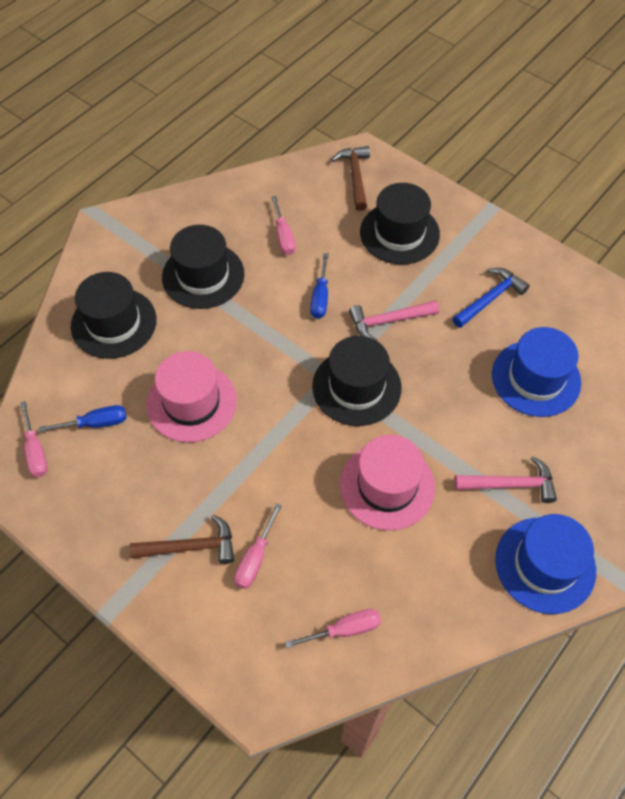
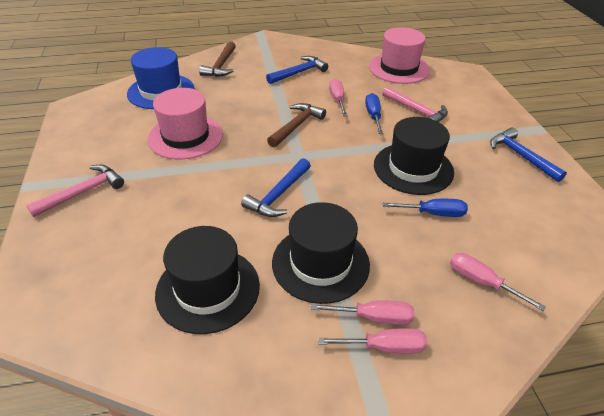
black hat: 4 -> 3
blue hammer: 1 -> 3
blue hat: 2 -> 1

